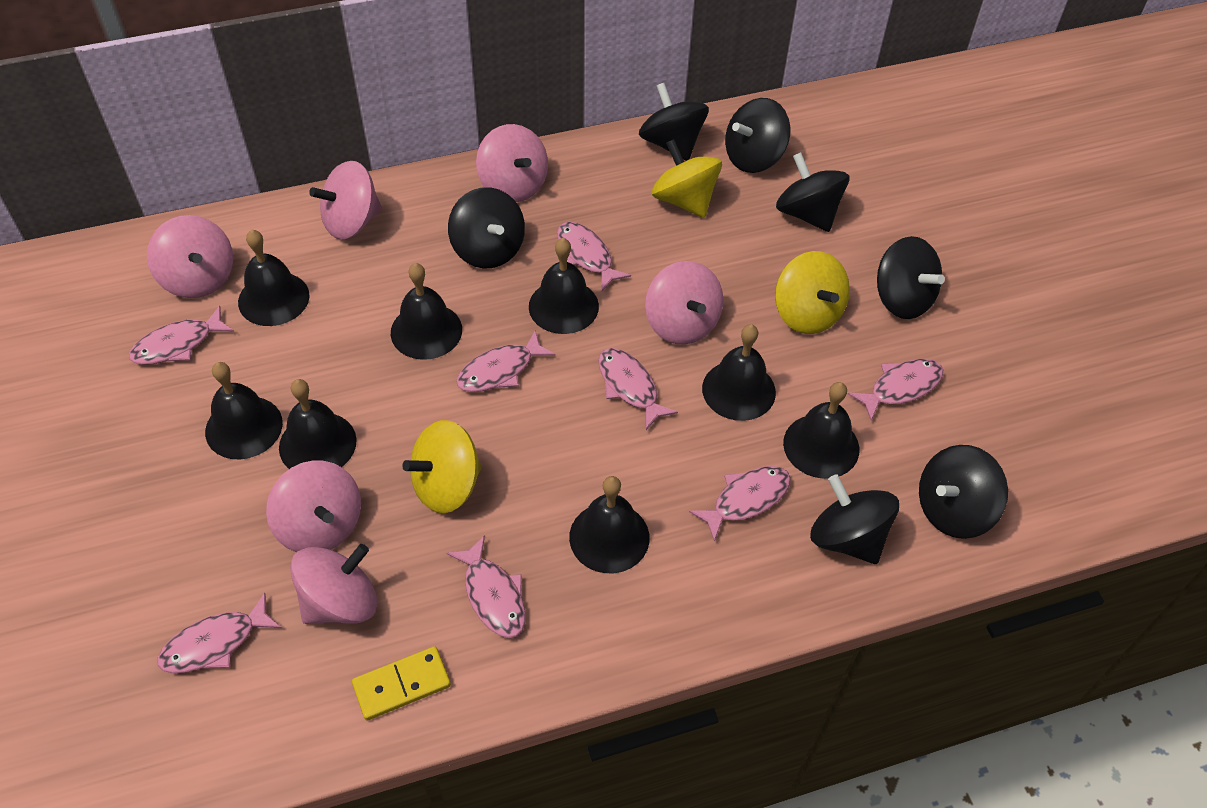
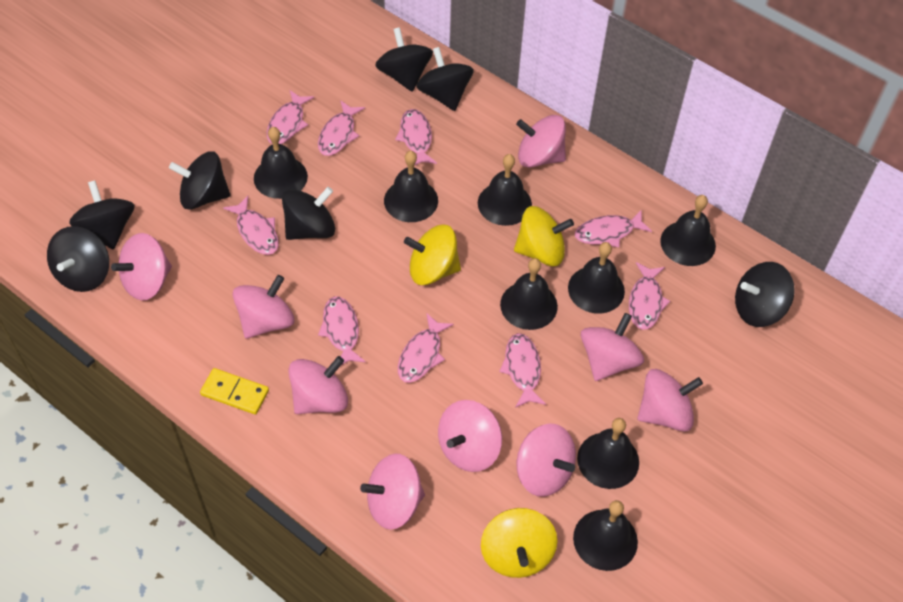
pink fish: 8 -> 9
pink spinning top: 6 -> 9

